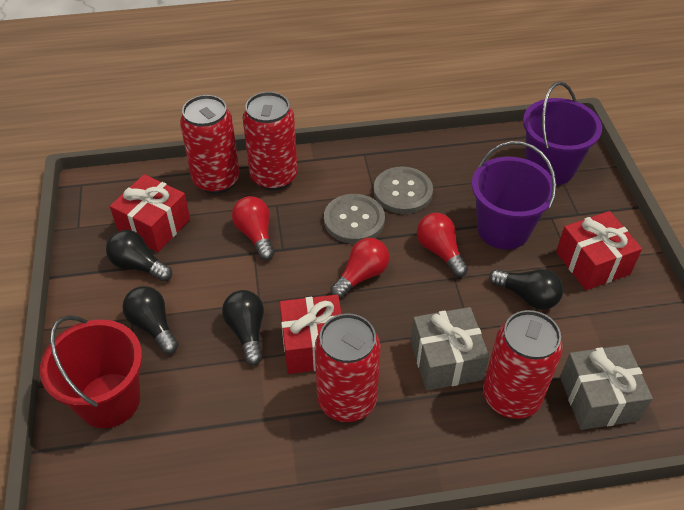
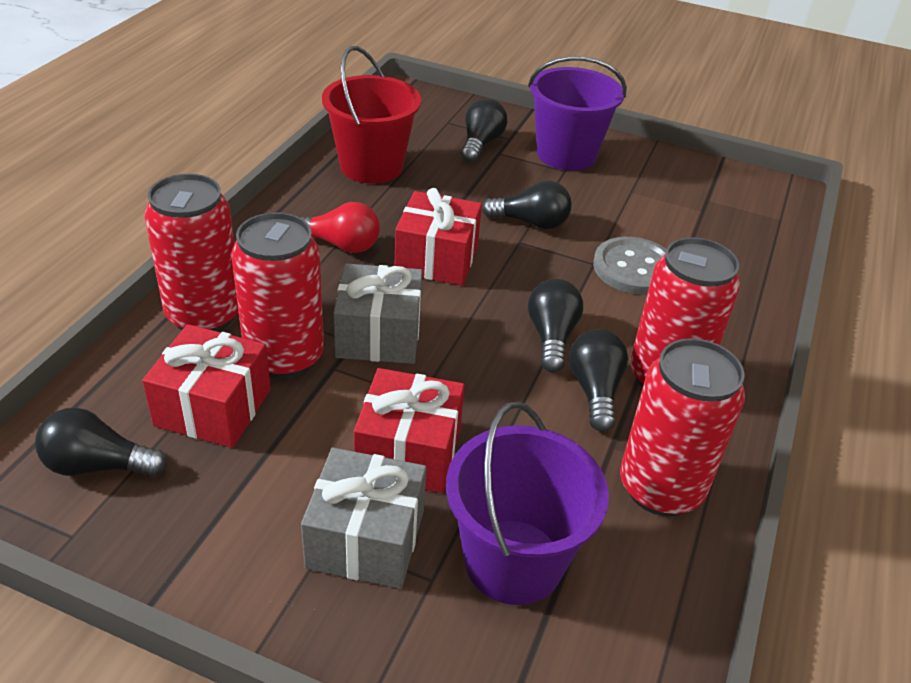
black light bulb: 4 -> 5
grey button: 2 -> 1
red light bulb: 3 -> 1

